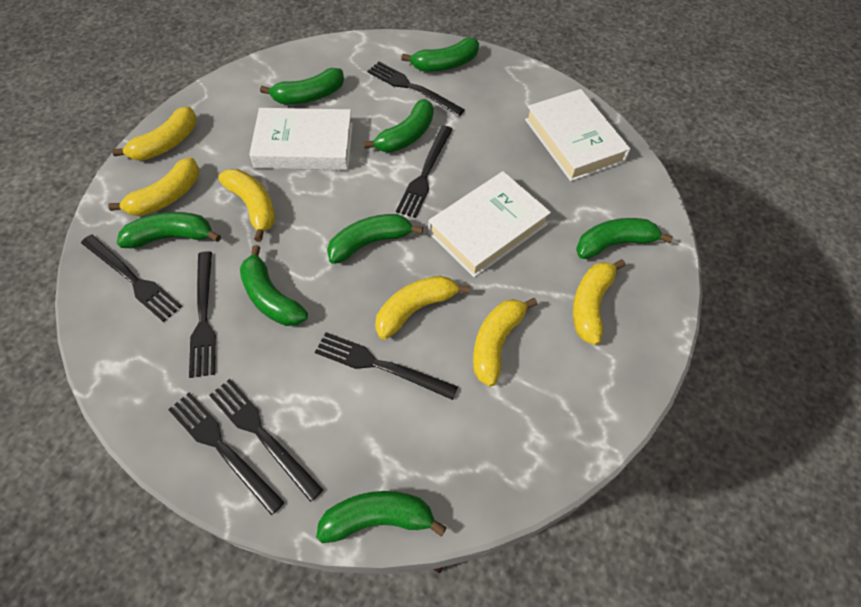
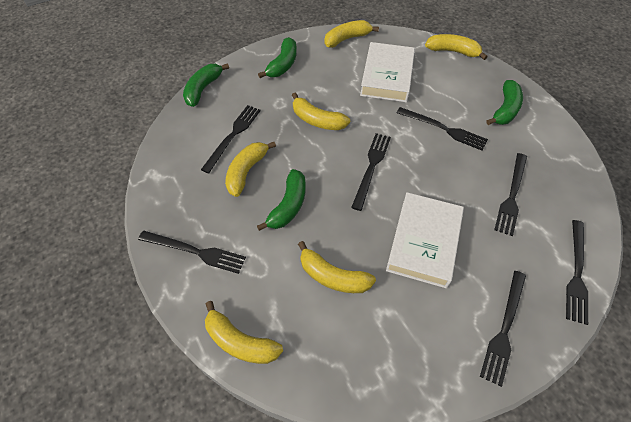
green banana: 8 -> 4
white book: 3 -> 2

